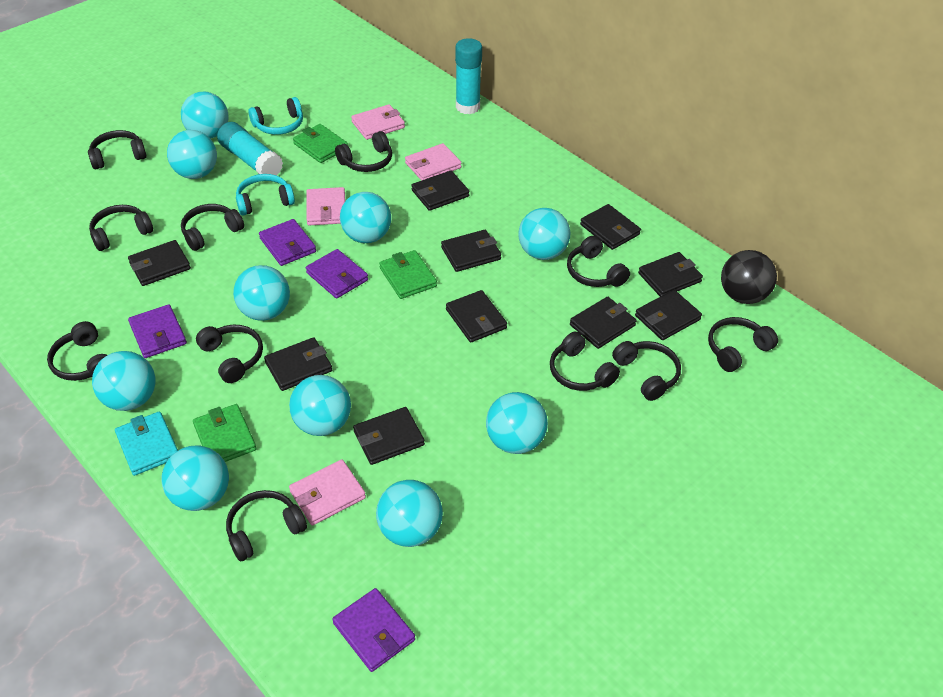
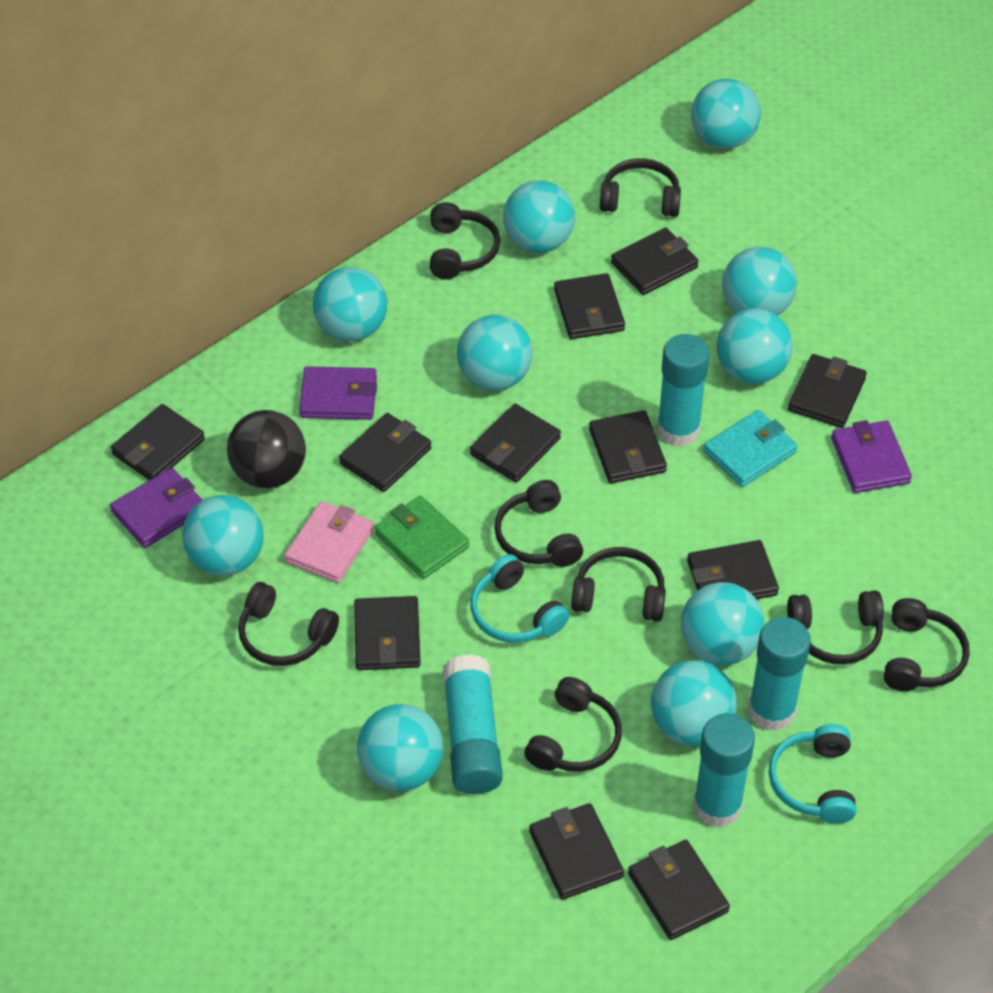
black headphones: 11 -> 8
black wallet: 10 -> 11
green wallet: 3 -> 1
pink wallet: 4 -> 1
purple wallet: 4 -> 3
turquoise glue stick: 2 -> 4

